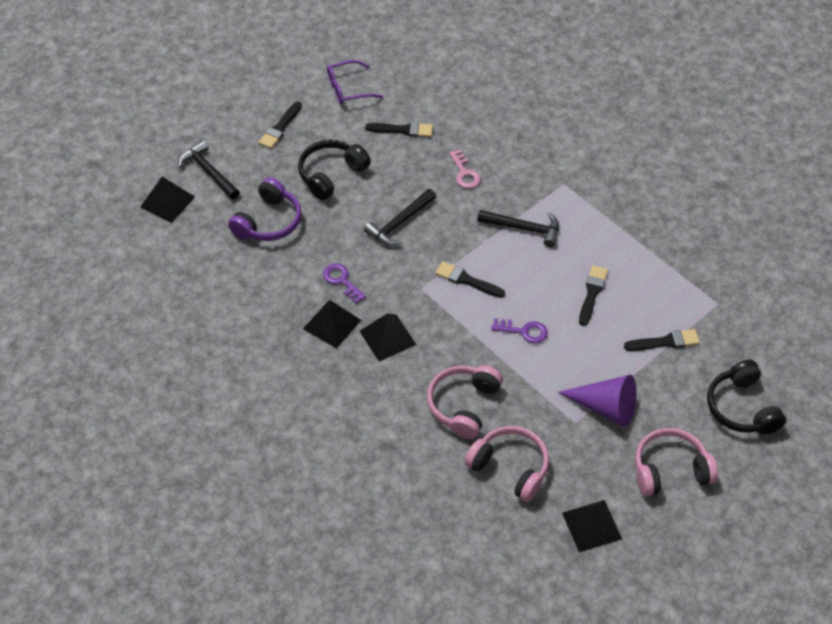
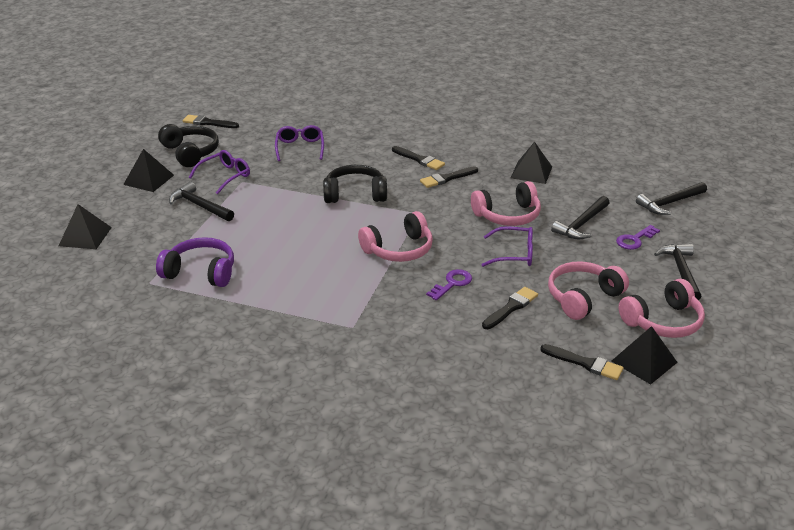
black hammer: 3 -> 4
pink headphones: 3 -> 4
pink key: 1 -> 0
purple cone: 1 -> 0
purple glasses: 1 -> 3

